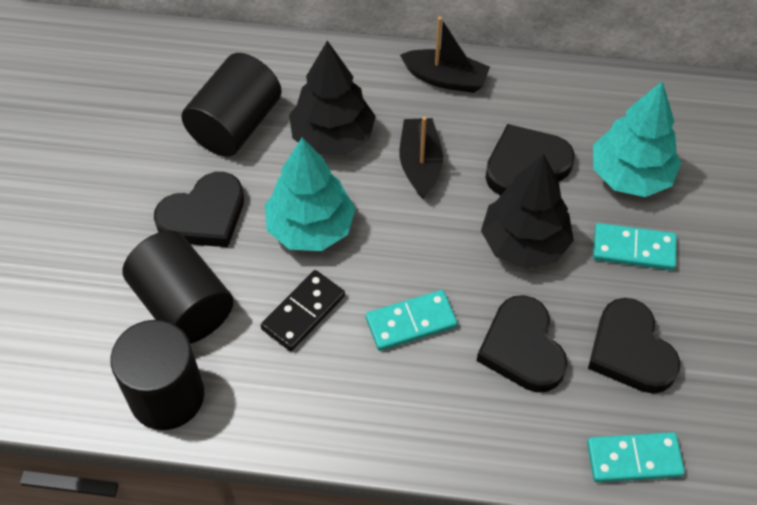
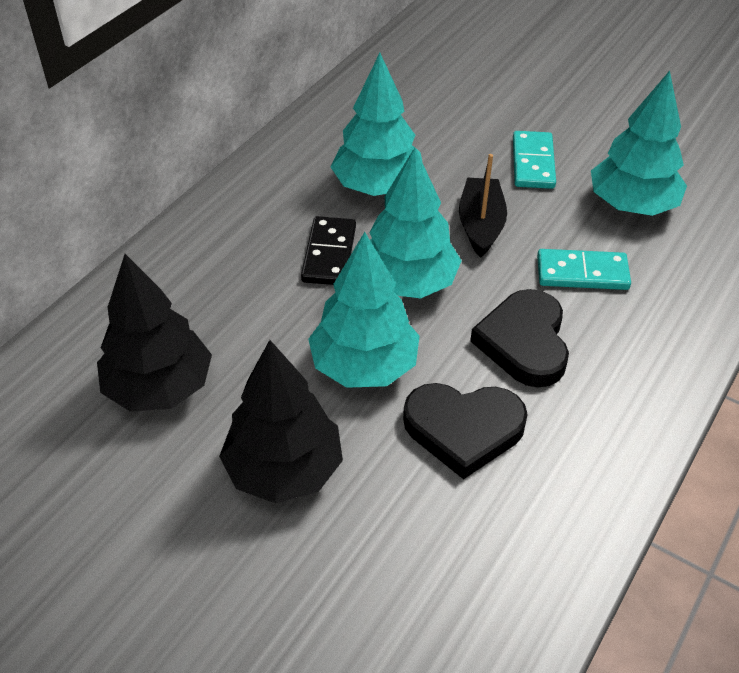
black boat: 2 -> 1
black cylinder: 3 -> 0
black heart: 4 -> 2
turquoise domino: 3 -> 2
turquoise tree: 2 -> 4

